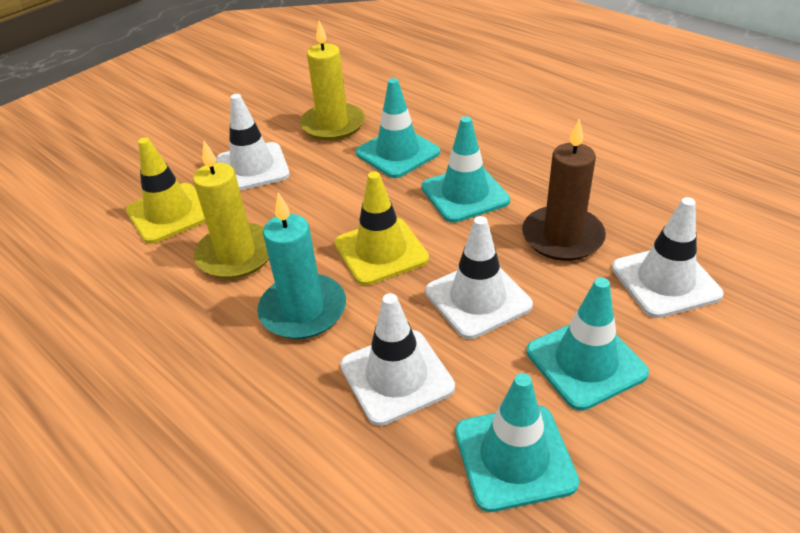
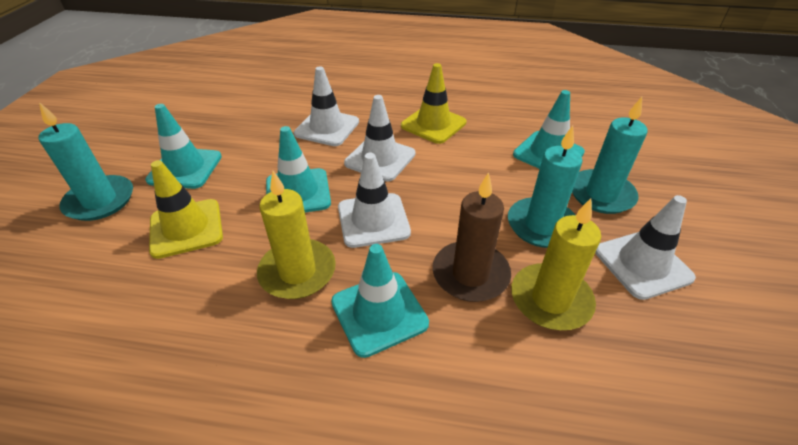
turquoise candle: 1 -> 3

